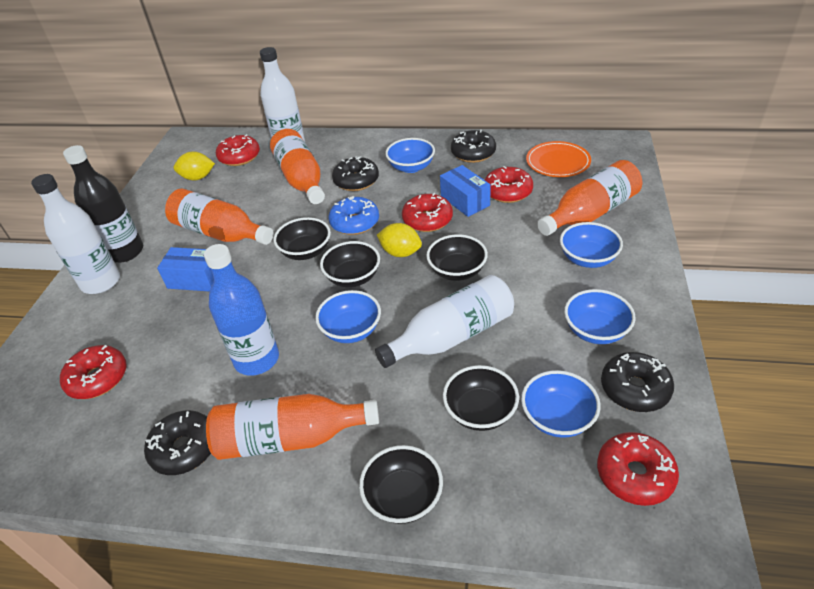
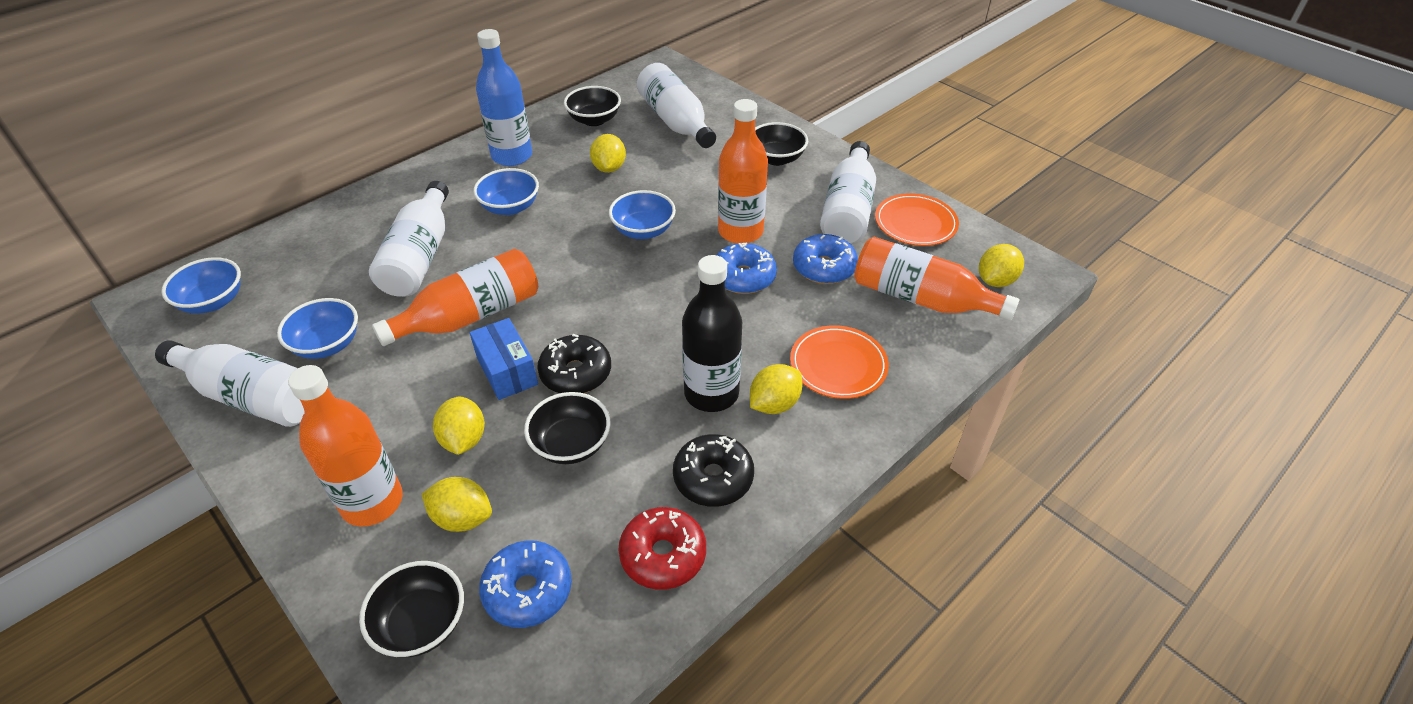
black bowl: 5 -> 4
black donut: 4 -> 2
blue bowl: 5 -> 4
blue box: 2 -> 1
blue donut: 1 -> 3
orange plate: 1 -> 2
red donut: 5 -> 1
white bottle: 3 -> 4
yellow lemon: 2 -> 5

